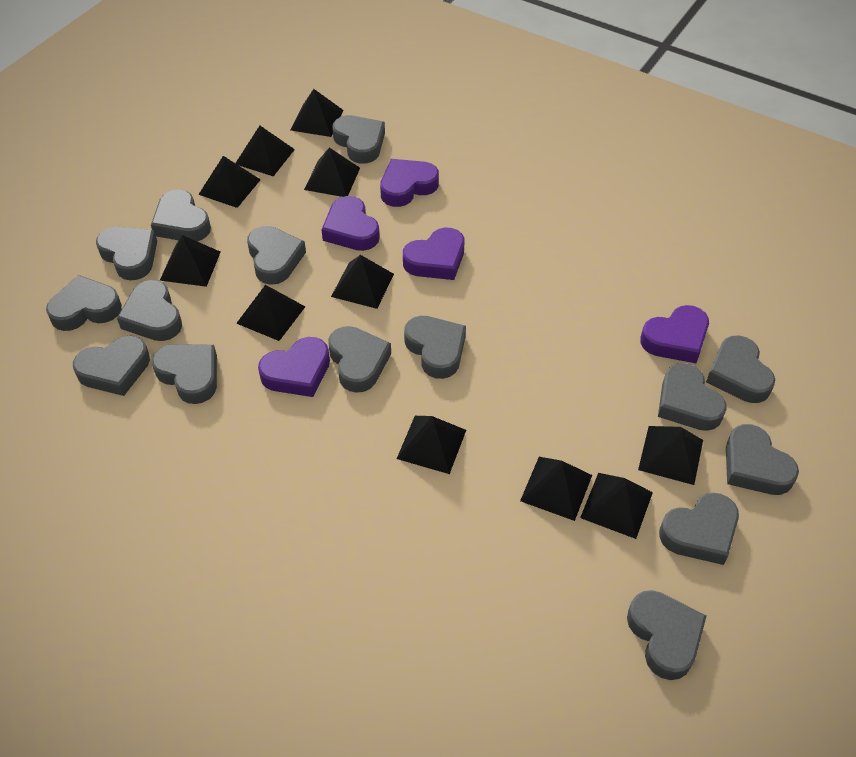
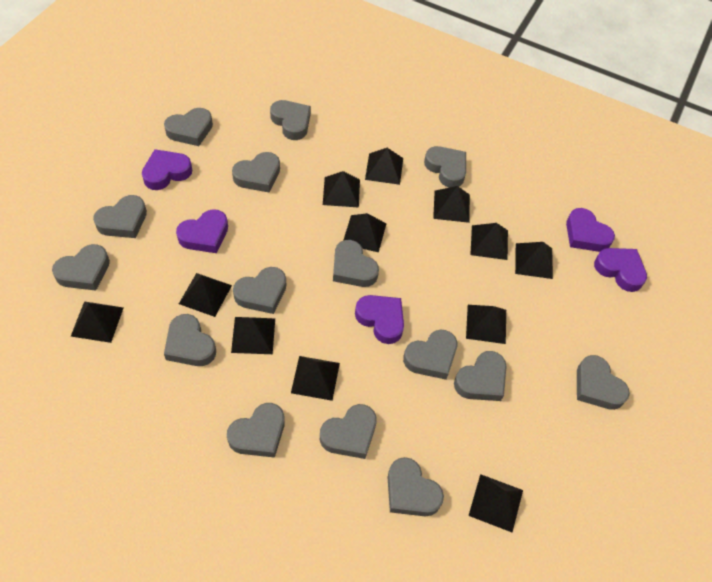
black pyramid: 11 -> 12

